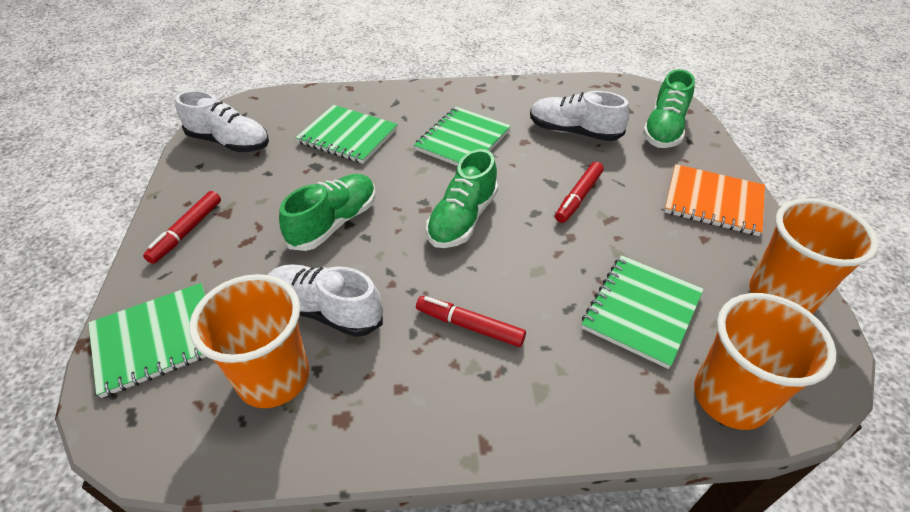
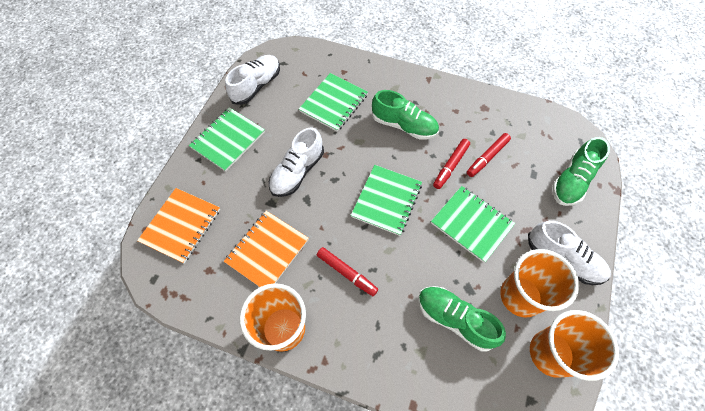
orange notebook: 1 -> 2

